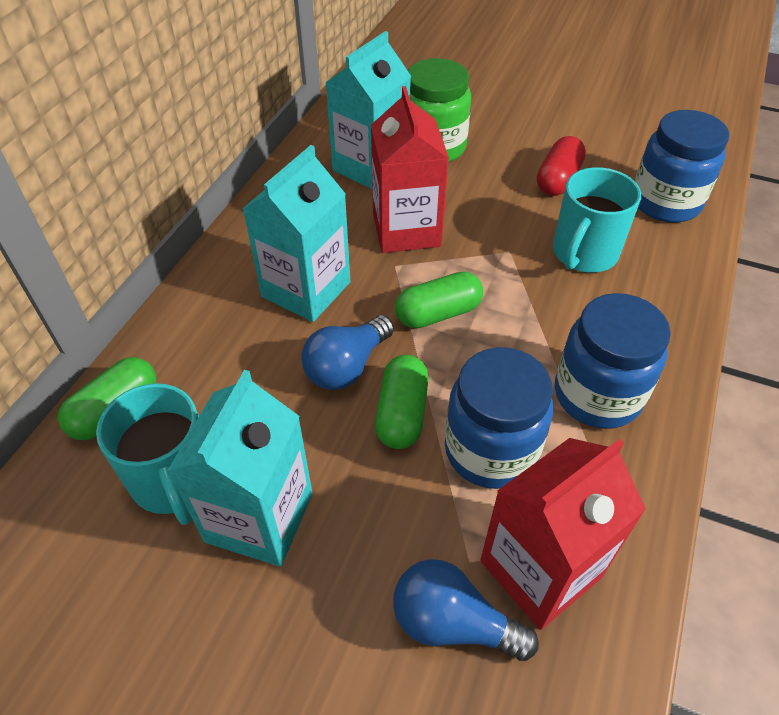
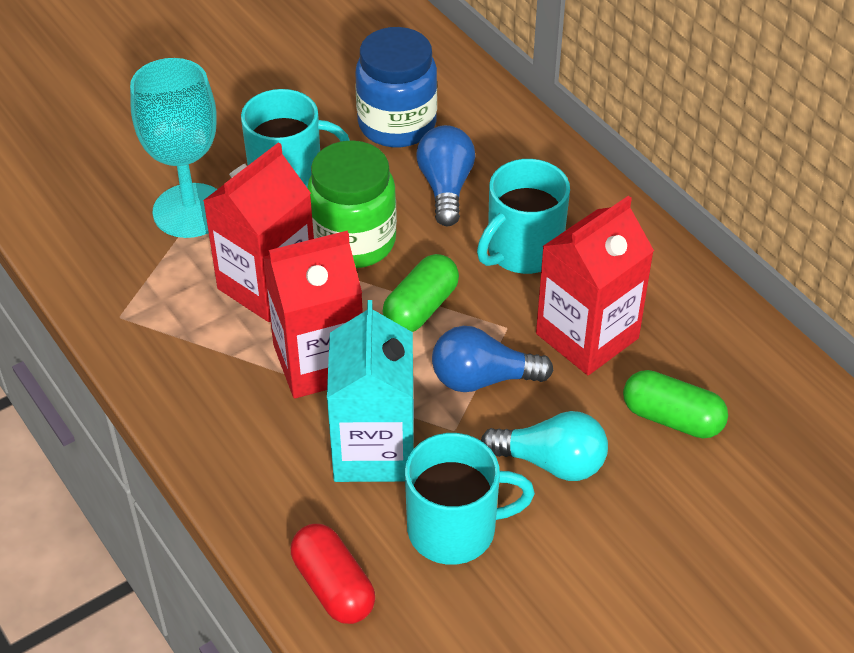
blue jar: 3 -> 1
green capsule: 3 -> 2
red carton: 2 -> 3
turquoise carton: 3 -> 1
turquoise goblet: 0 -> 1
turquoise light bulb: 0 -> 1
turquoise mug: 2 -> 3

